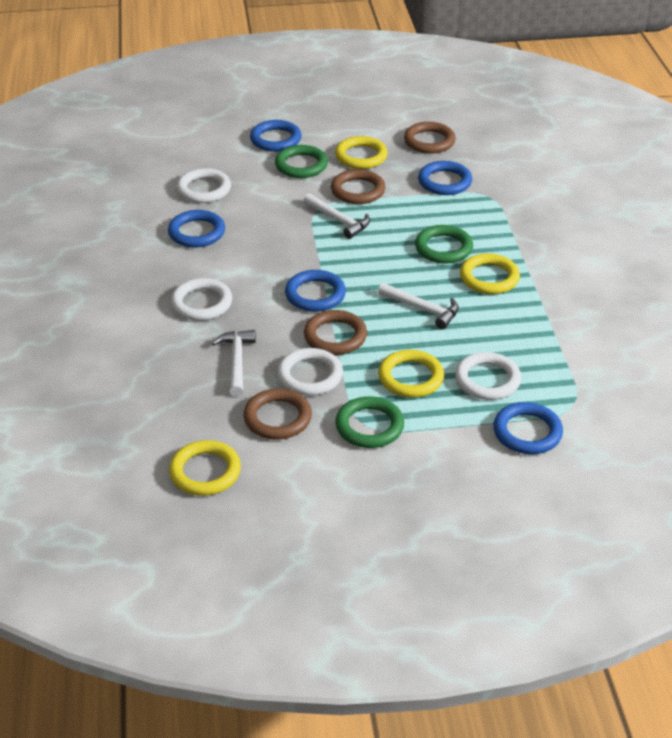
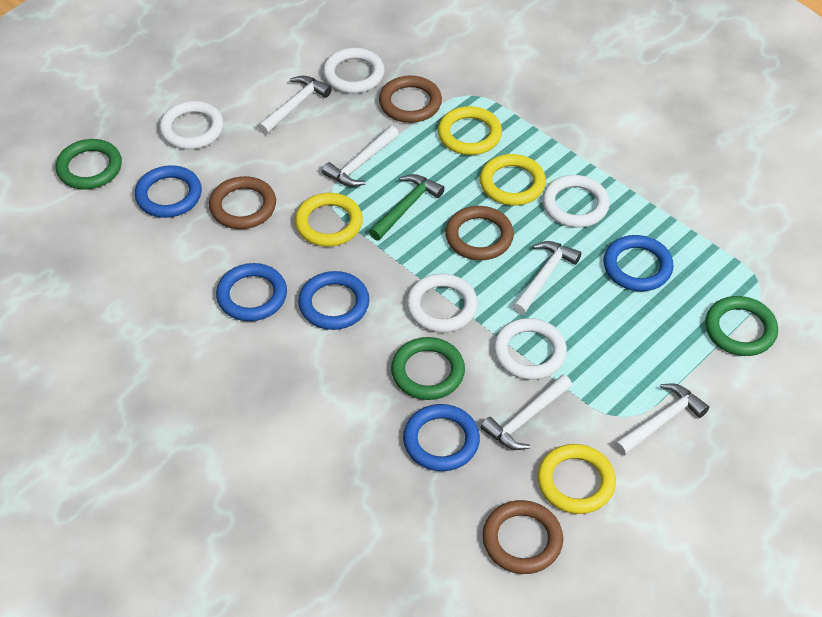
green hammer: 0 -> 1
white hammer: 3 -> 5
white ring: 4 -> 5

